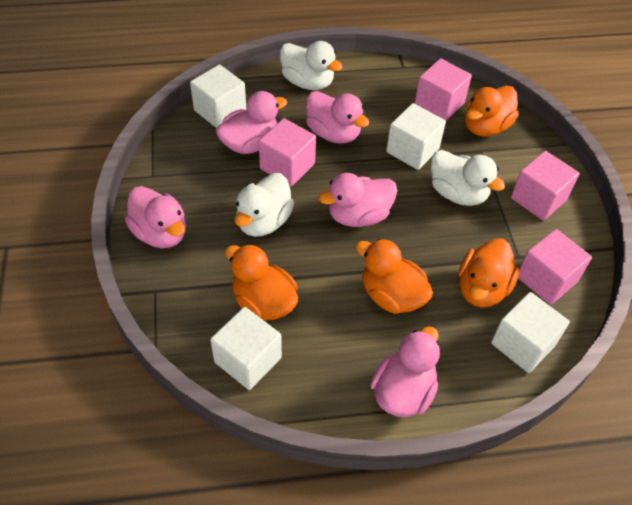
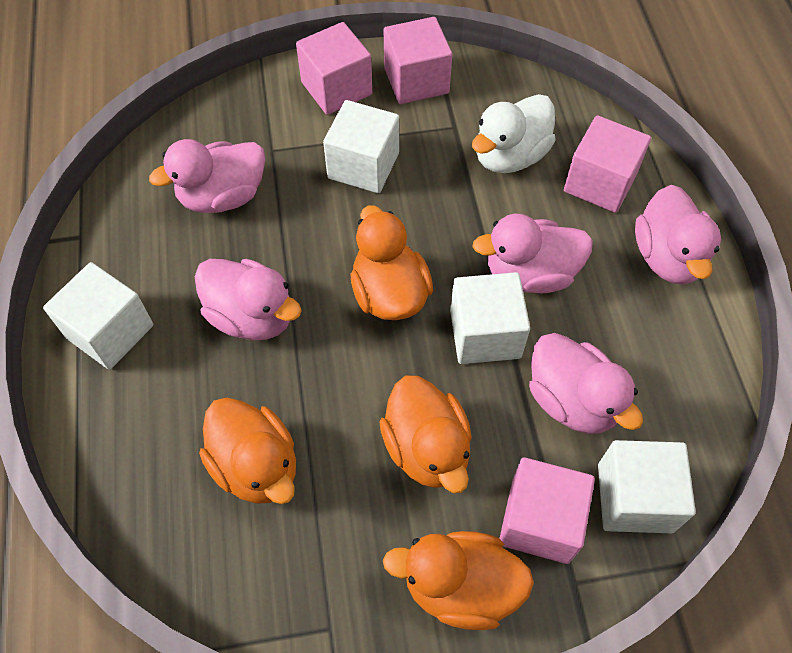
white duck: 3 -> 1

